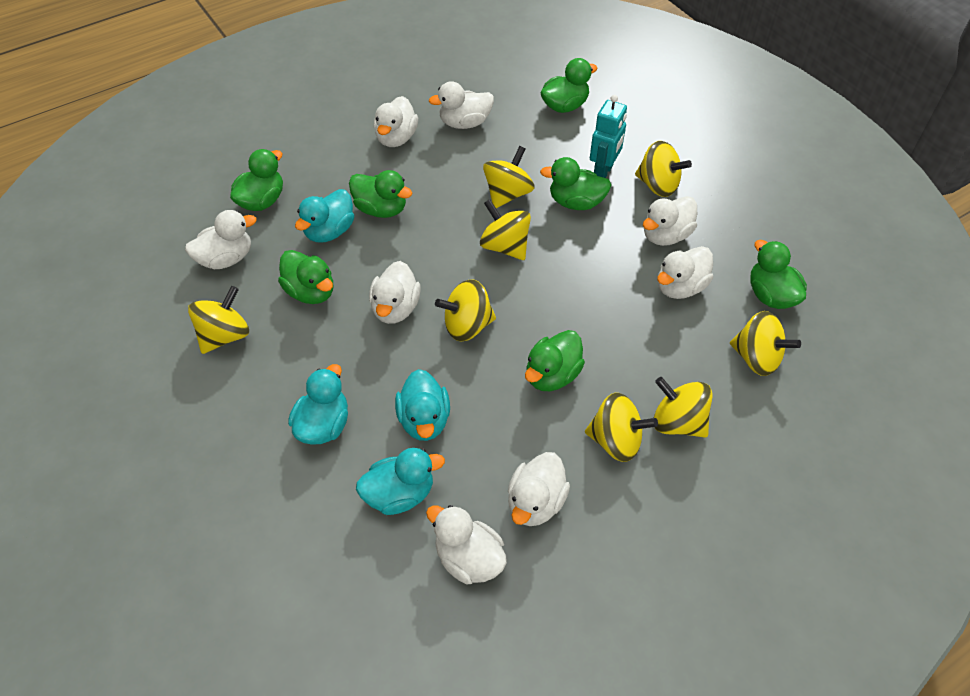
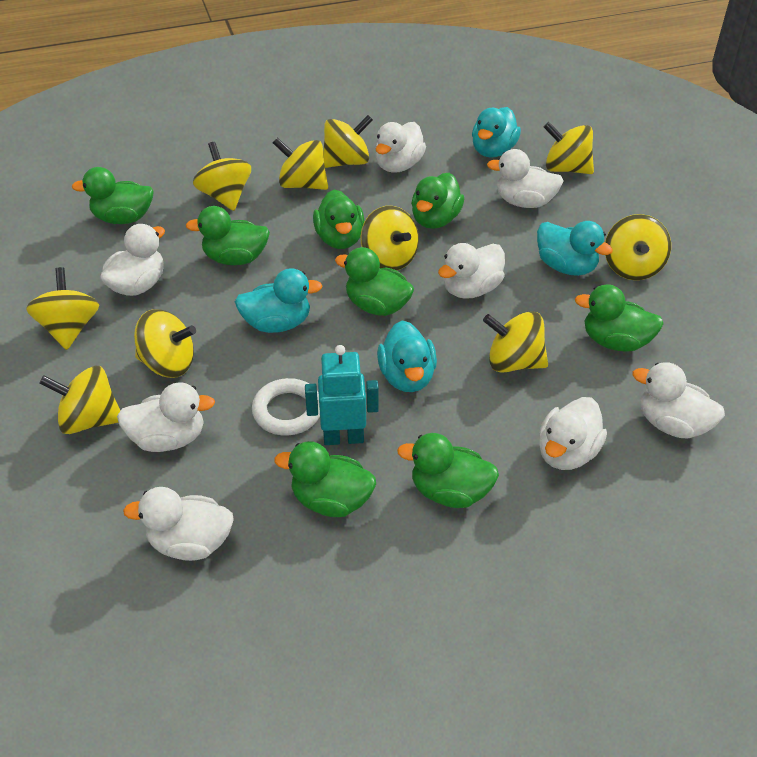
green duck: 7 -> 8
white ring: 0 -> 1
yellow spinning top: 8 -> 10

